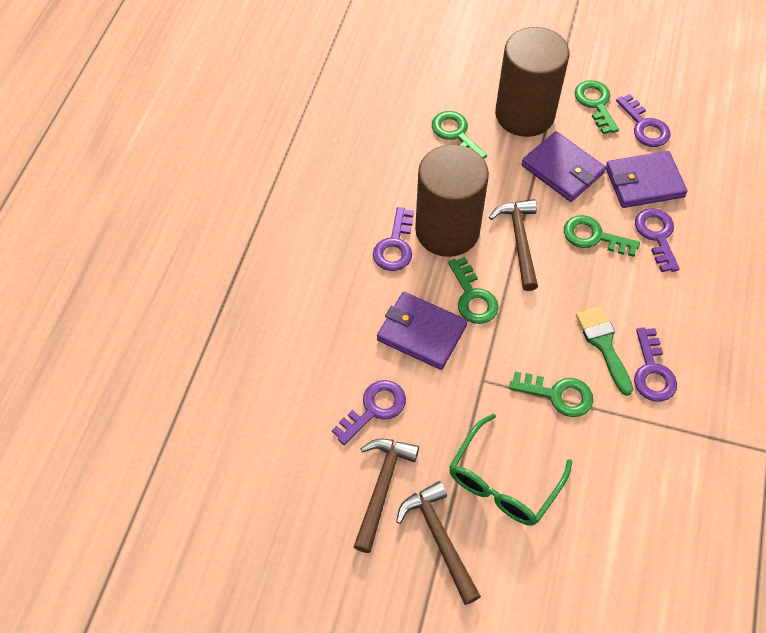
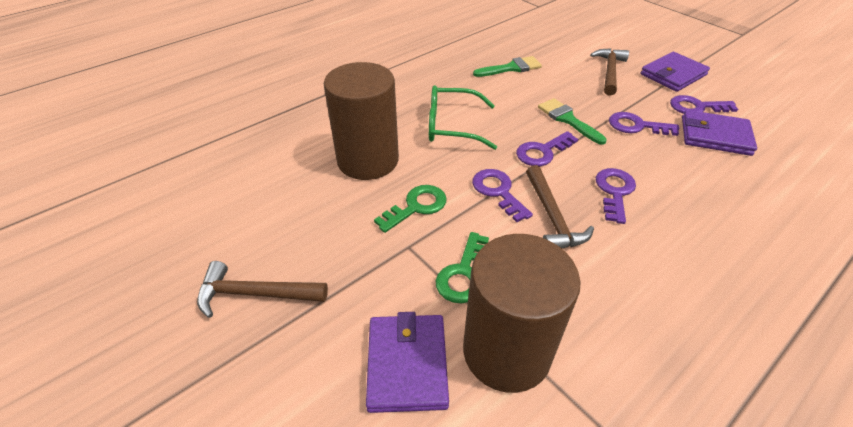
green brush: 1 -> 2
green key: 5 -> 2

